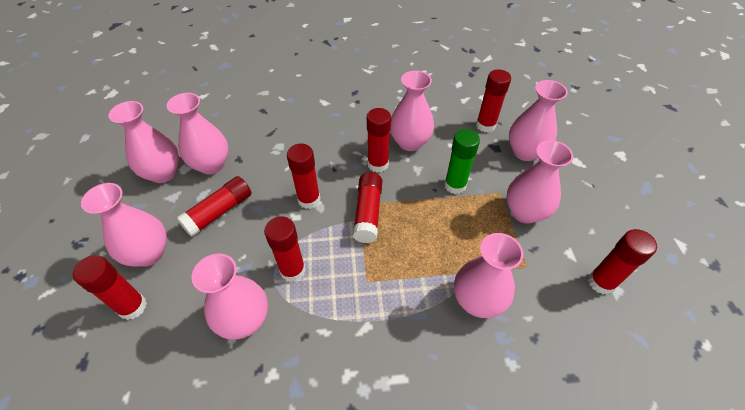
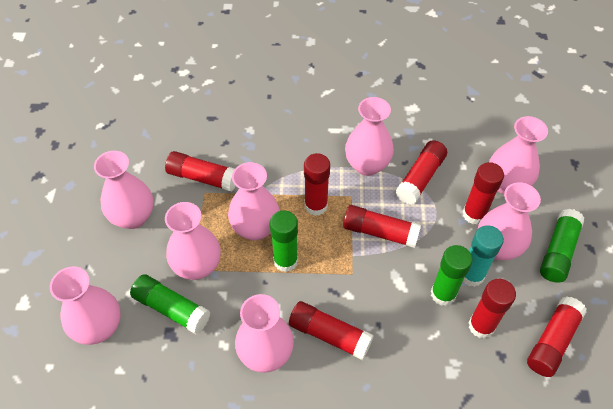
green glue stick: 1 -> 4
turquoise glue stick: 0 -> 1

